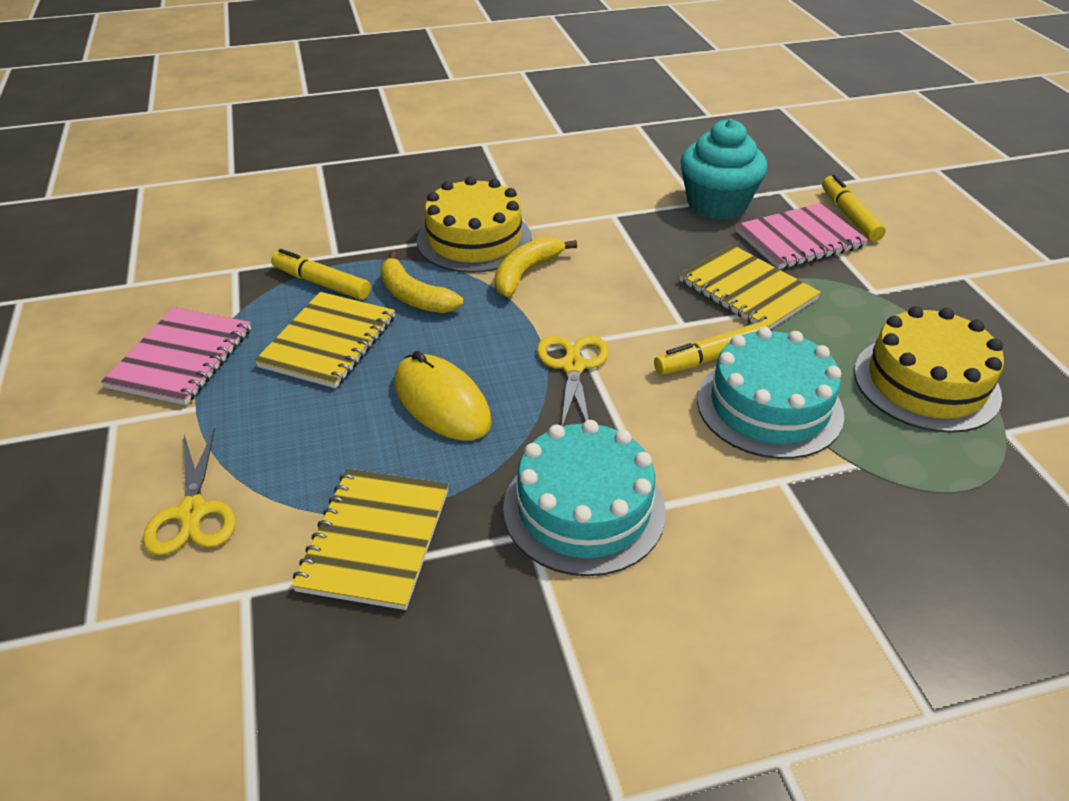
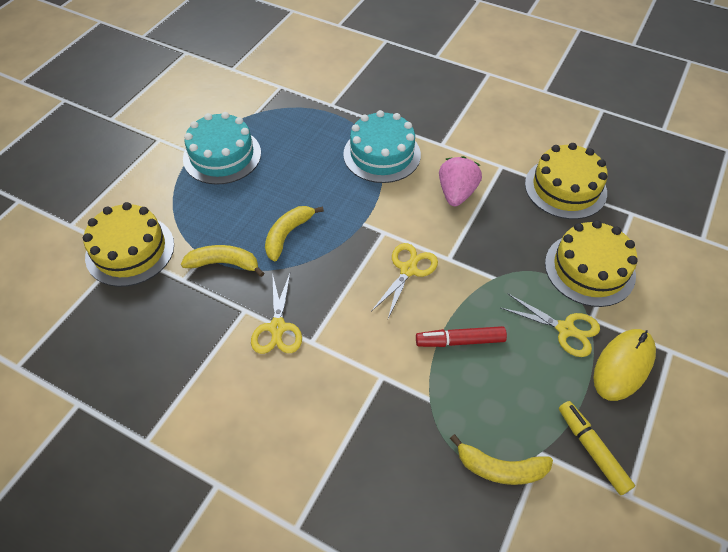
pink notebook: 2 -> 0
pink strawberry: 0 -> 1
red marker: 0 -> 1
turquoise cupcake: 1 -> 0
yellow banana: 2 -> 3
yellow cake: 2 -> 3
yellow marker: 3 -> 1
yellow notebook: 3 -> 0
yellow scissors: 2 -> 3

